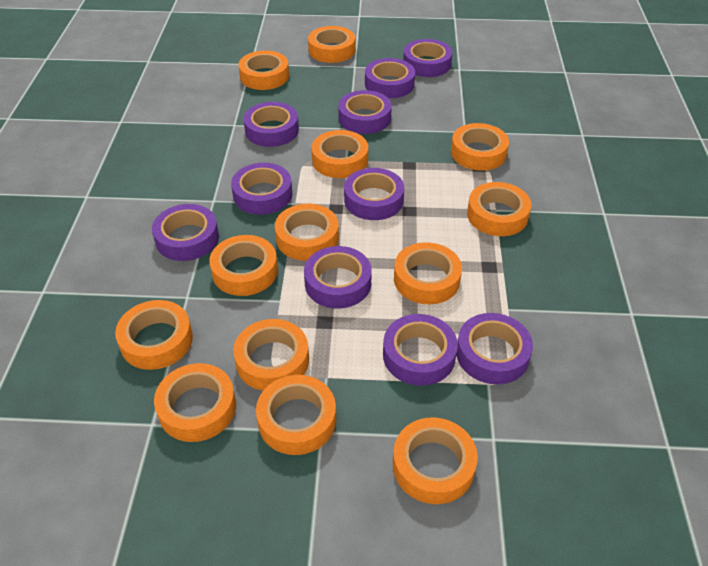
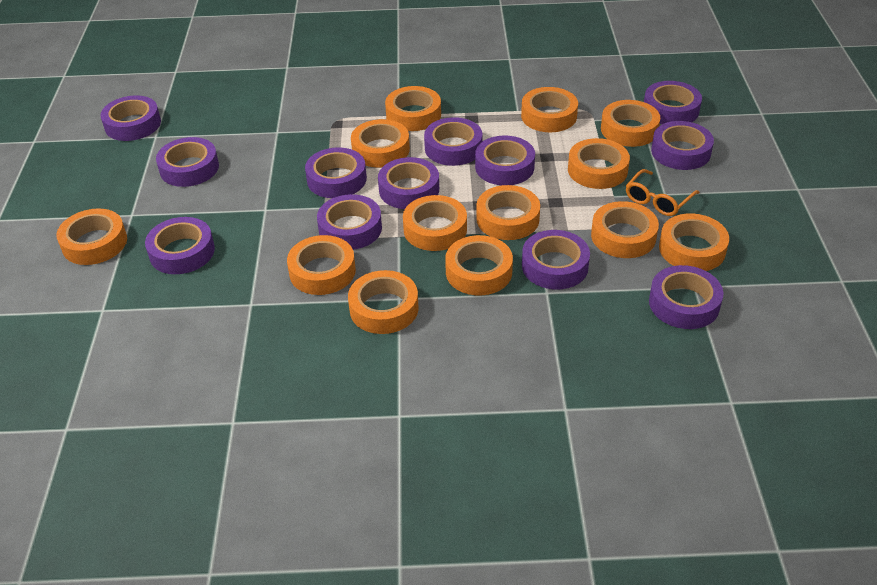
orange glasses: 0 -> 1
purple tape: 10 -> 12

